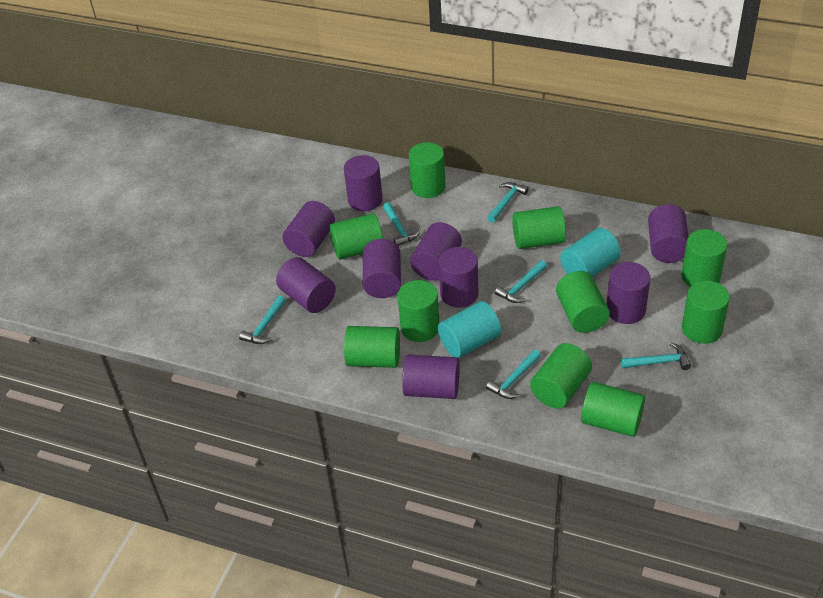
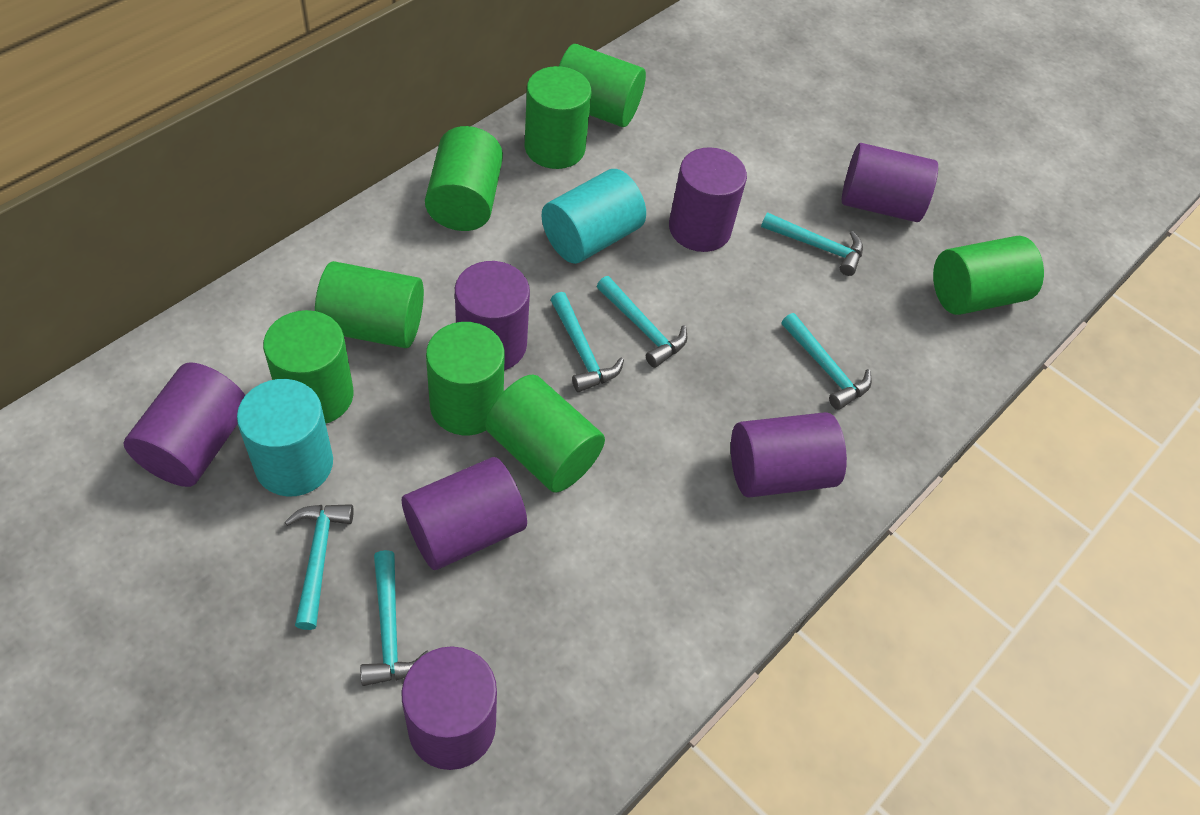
green cylinder: 10 -> 8
purple cylinder: 9 -> 7

